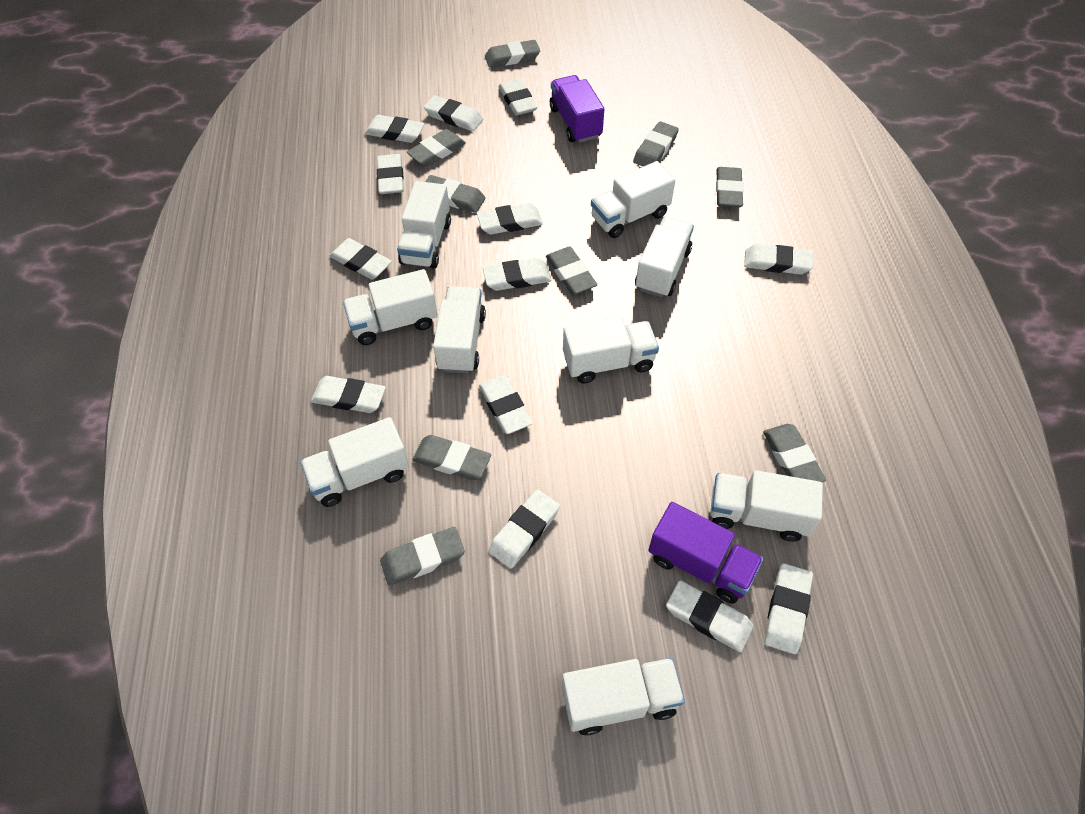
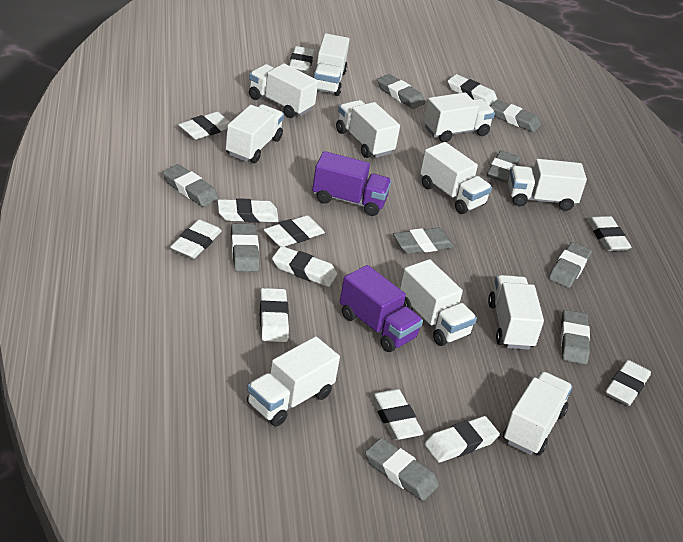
white eraser: 13 -> 12
white truck: 9 -> 11

